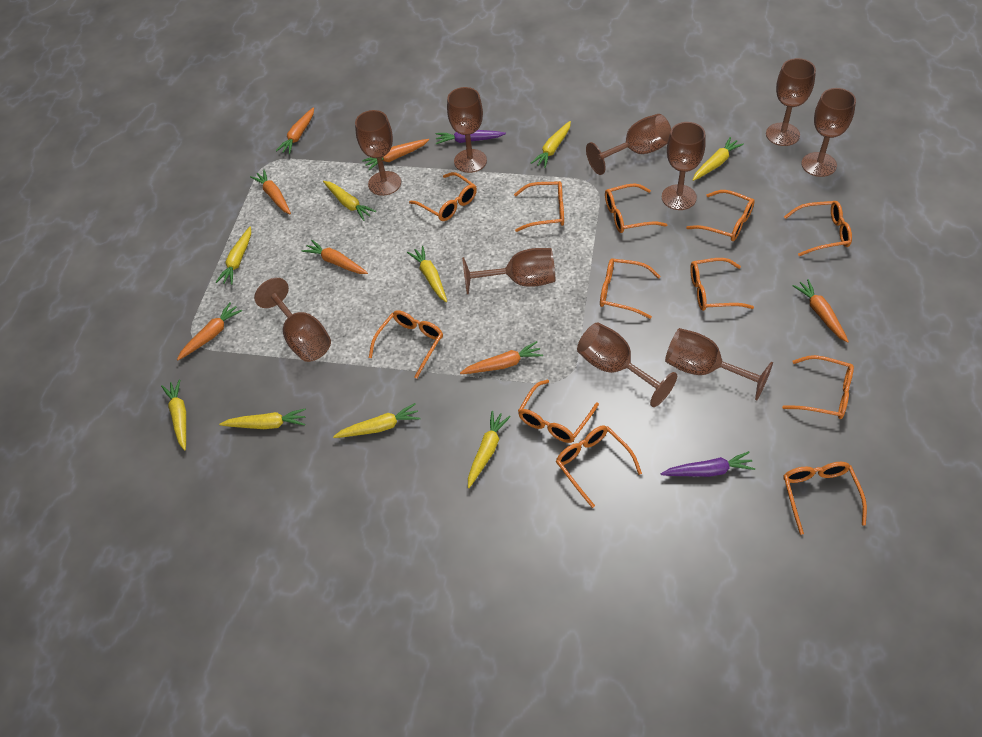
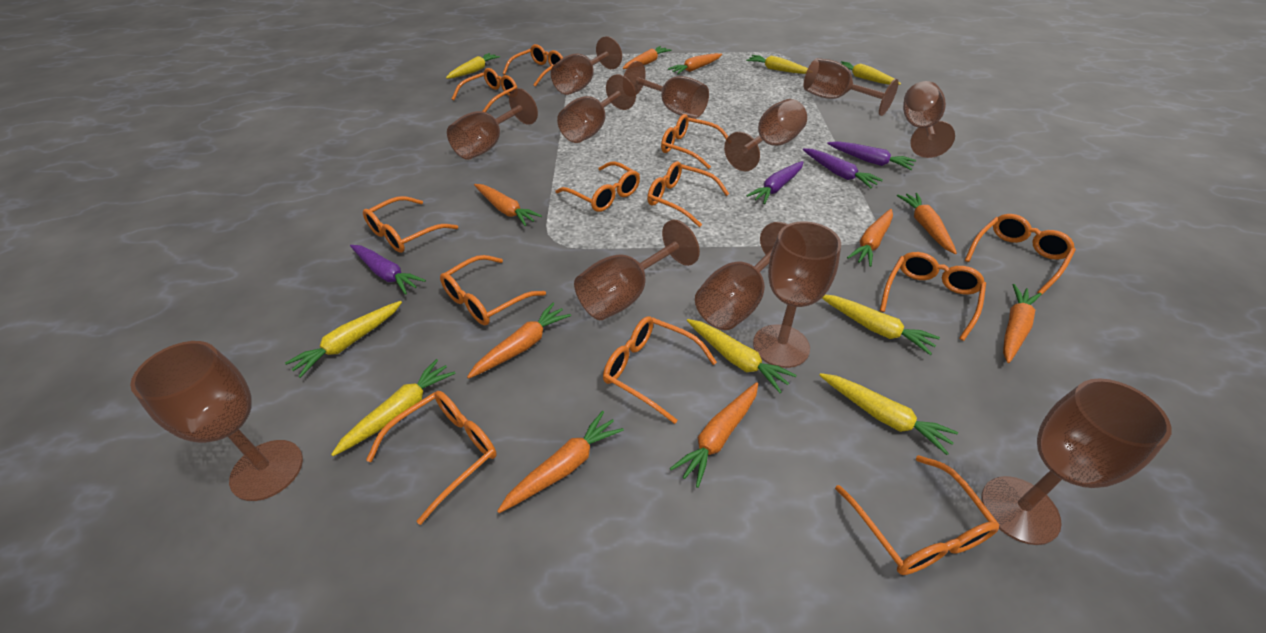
brown goblet: 10 -> 12
orange carrot: 7 -> 9
purple carrot: 2 -> 4
yellow carrot: 9 -> 8

